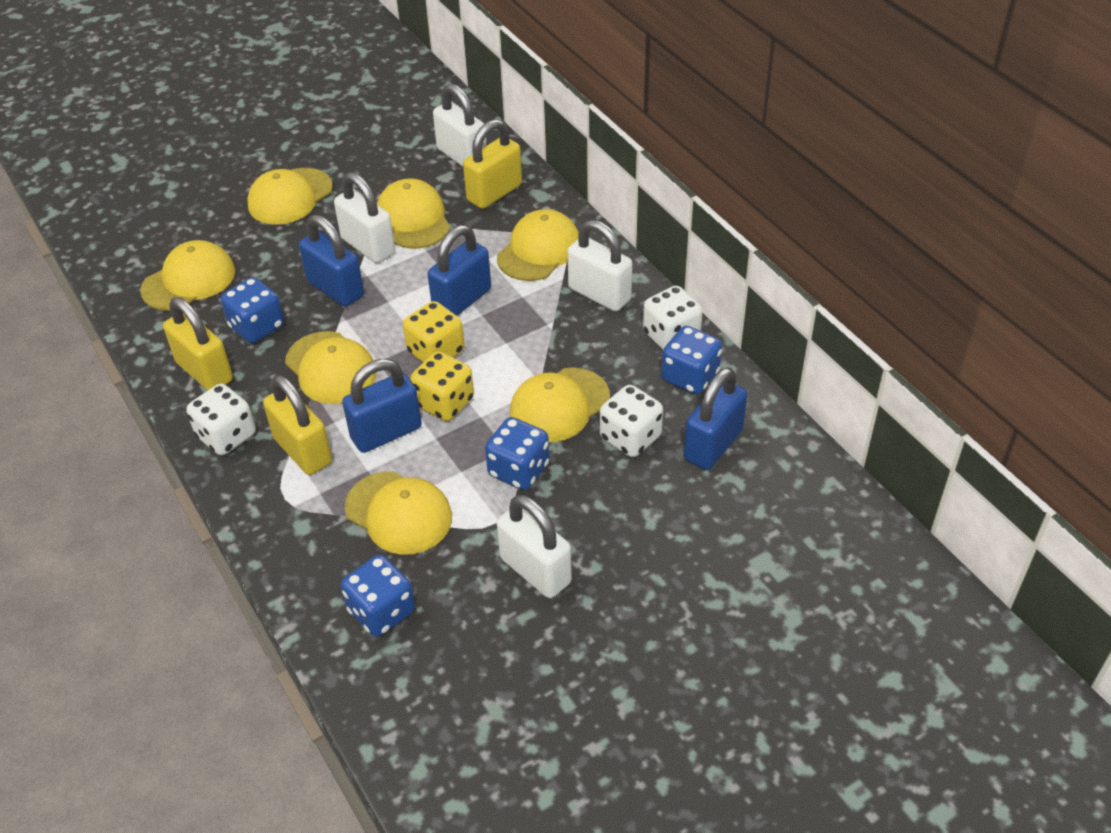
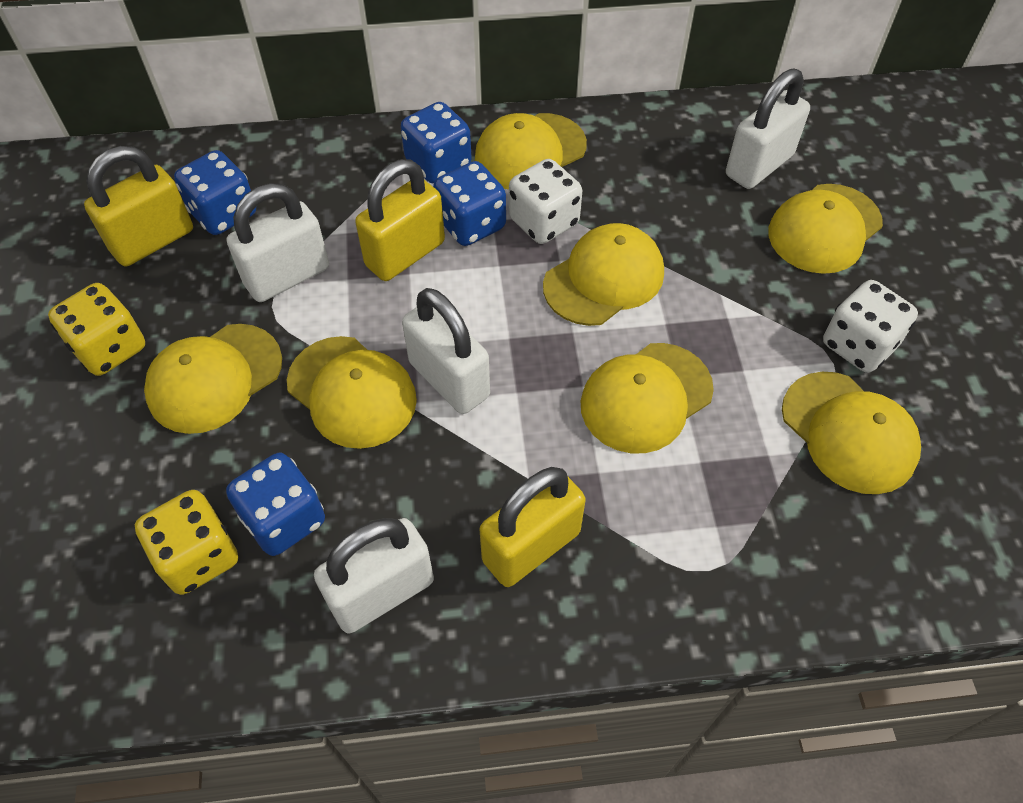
blue padlock: 4 -> 0
white dice: 3 -> 2

